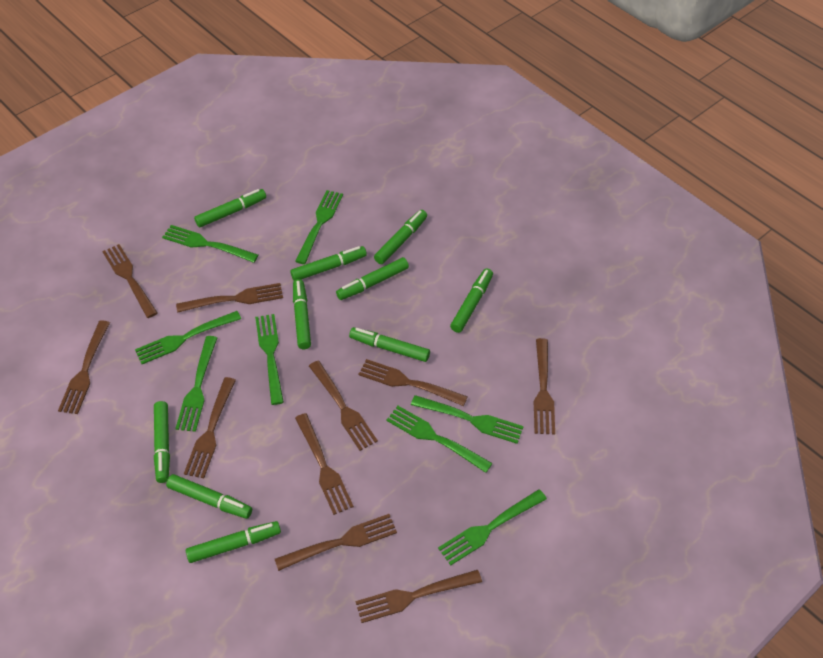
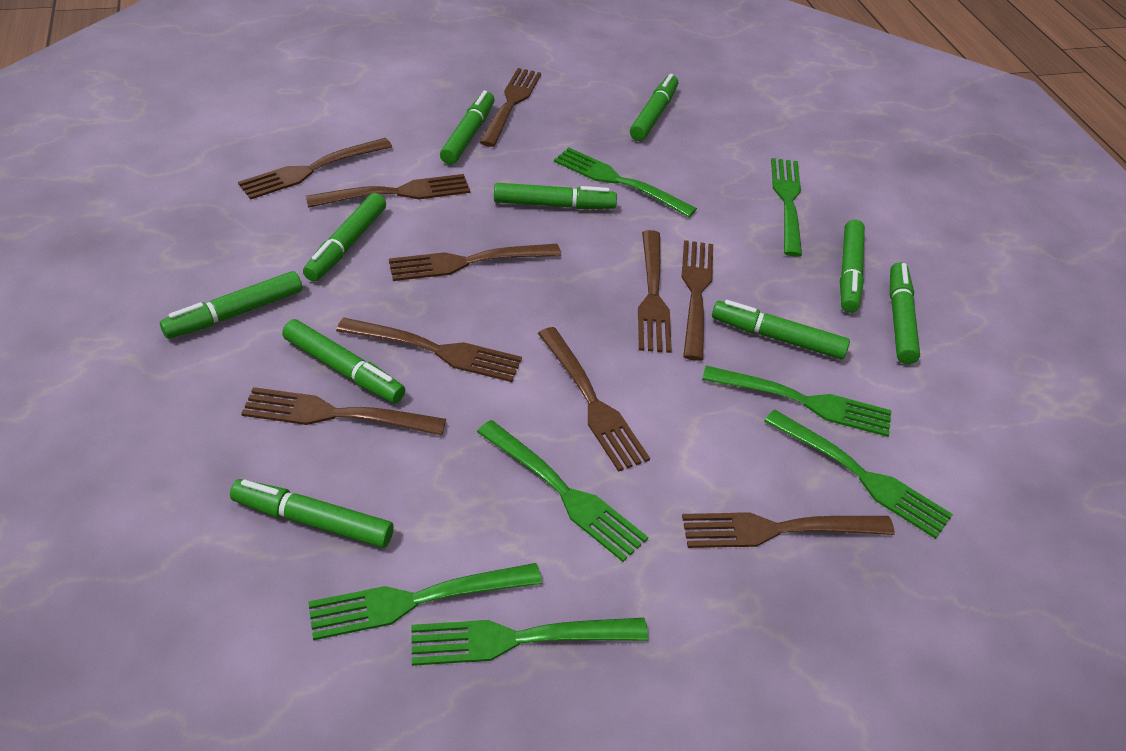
green fork: 8 -> 7

